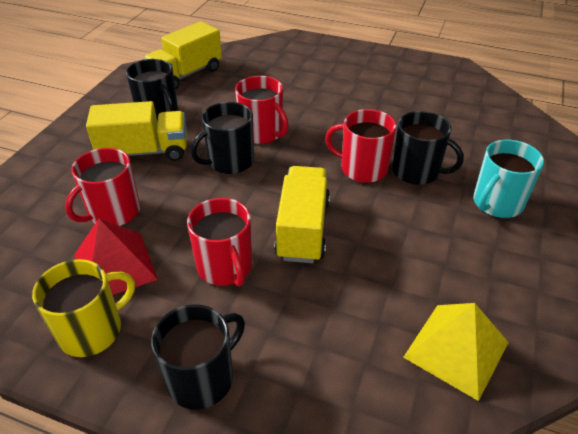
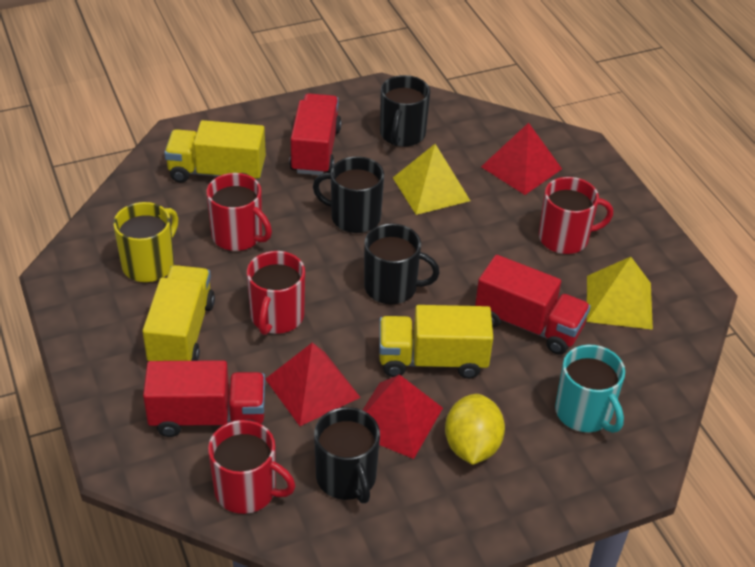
red pyramid: 1 -> 3
red truck: 0 -> 3
yellow lemon: 0 -> 1
yellow pyramid: 1 -> 2

